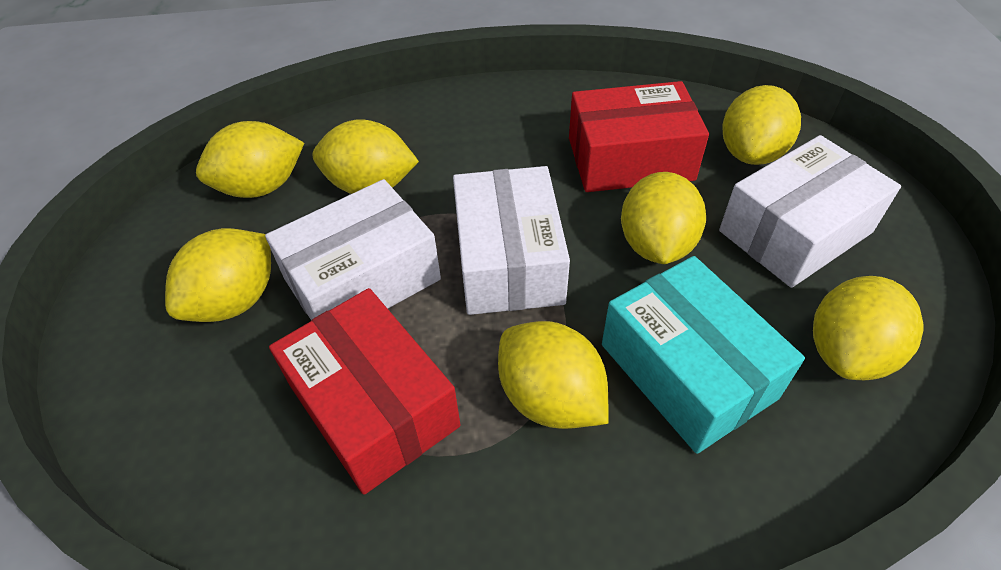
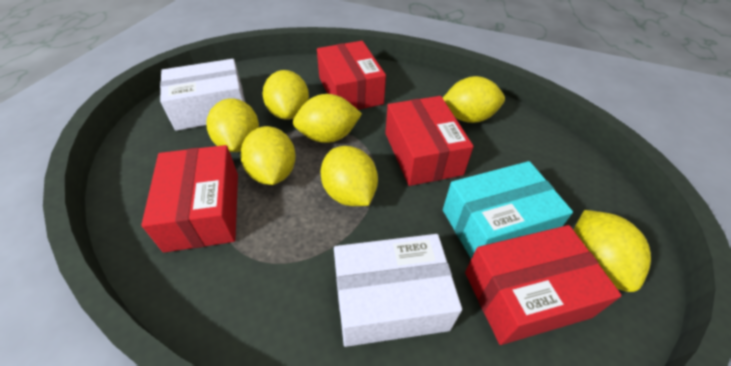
red box: 2 -> 4
white box: 3 -> 2

